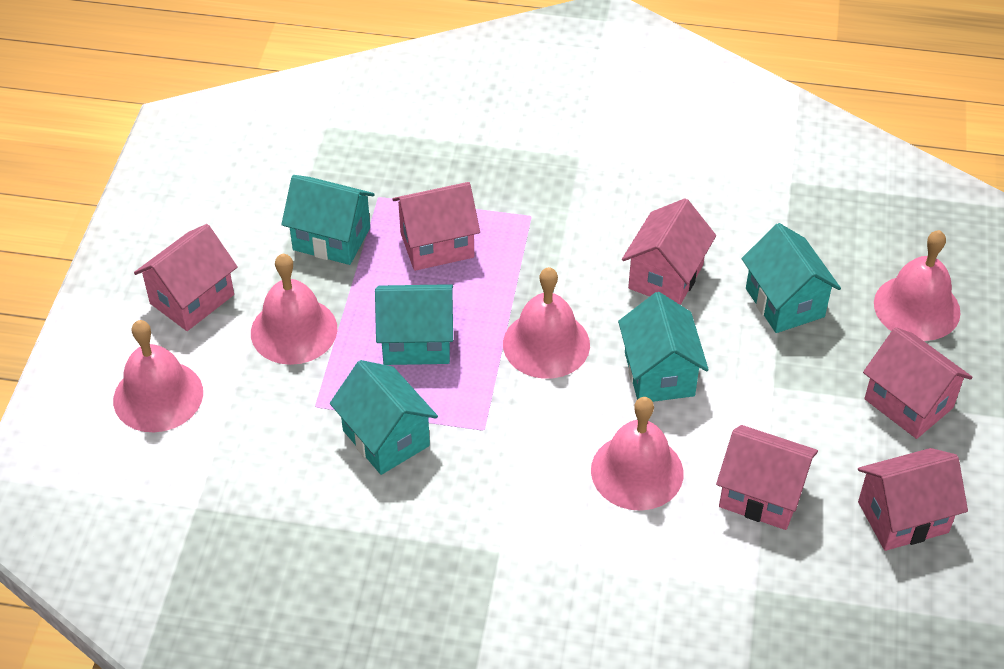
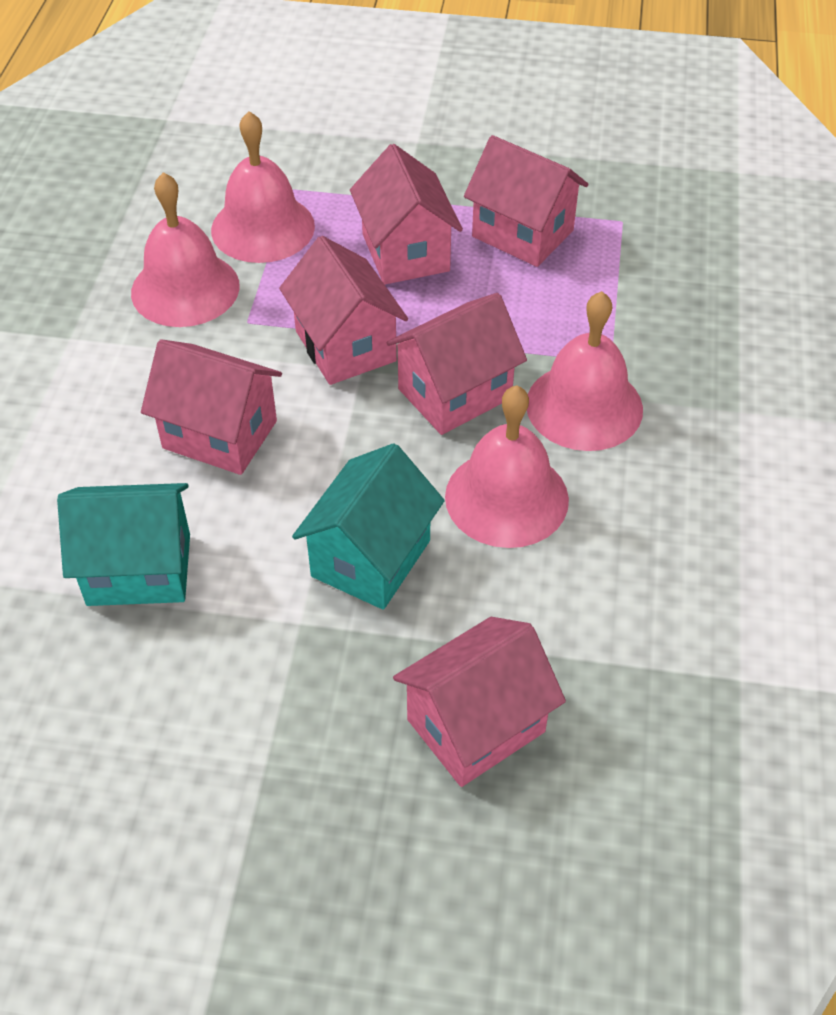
pink bell: 5 -> 4
turquoise house: 5 -> 2

